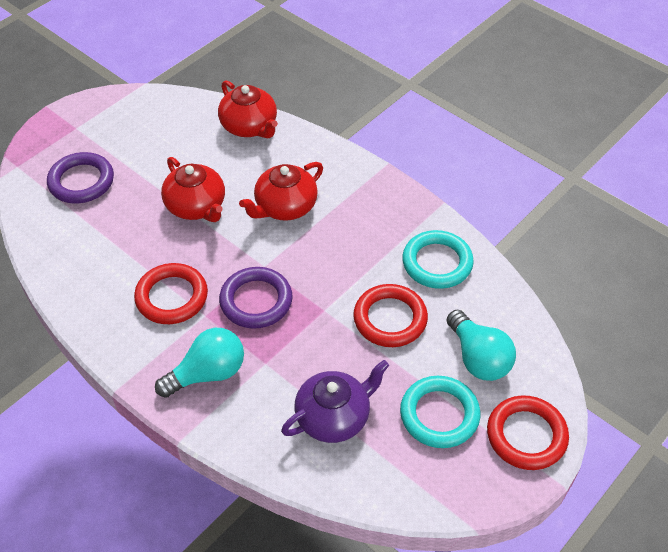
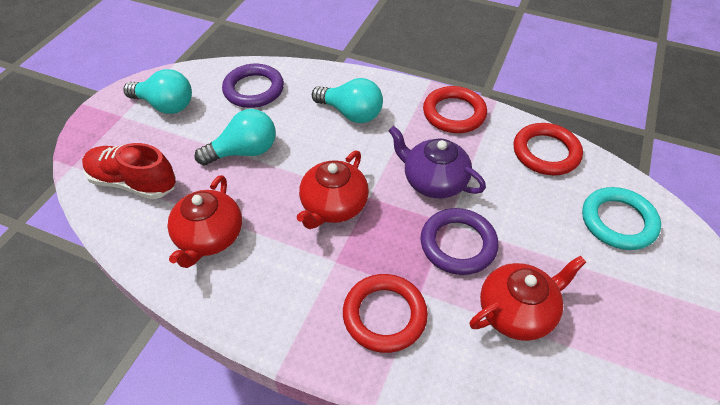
red shoe: 0 -> 1
turquoise light bulb: 2 -> 3
turquoise ring: 2 -> 1

